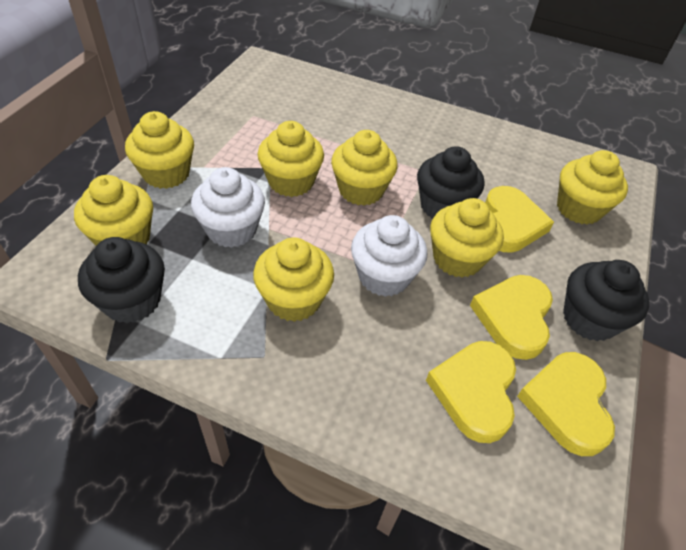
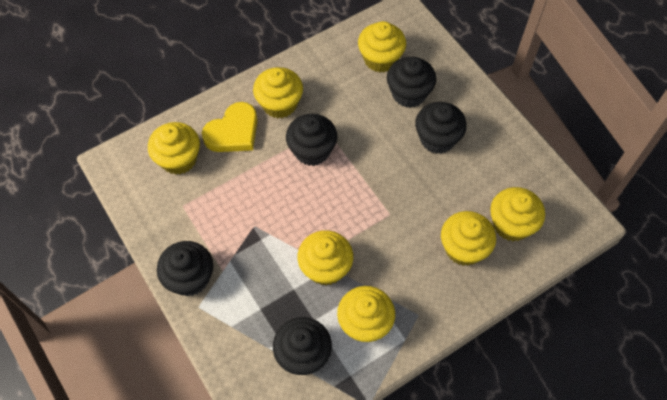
black cupcake: 3 -> 5
white cupcake: 2 -> 0
yellow heart: 4 -> 1

